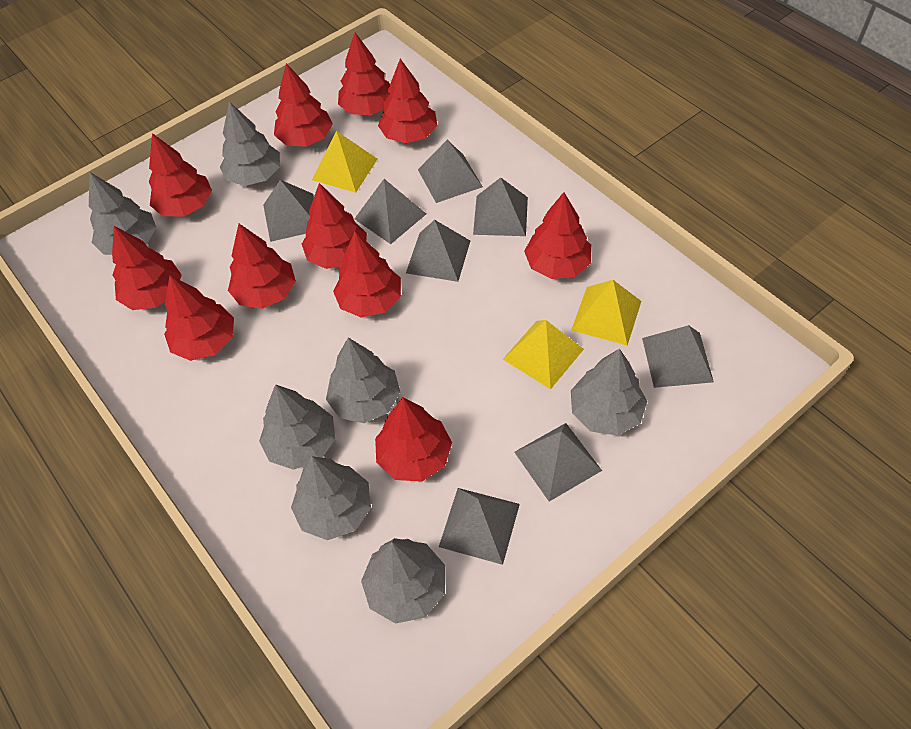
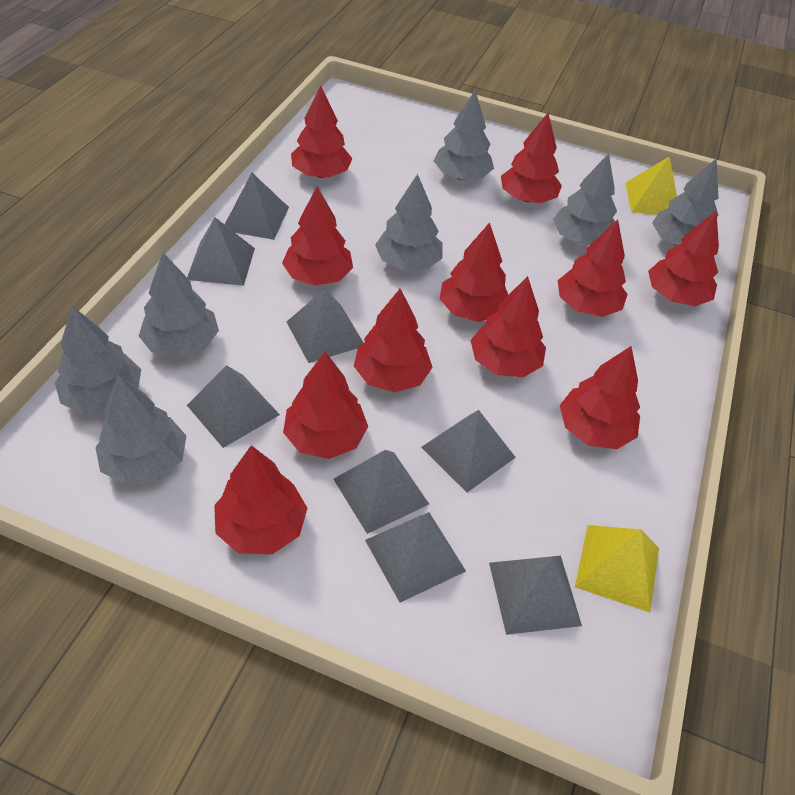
yellow pyramid: 3 -> 2

